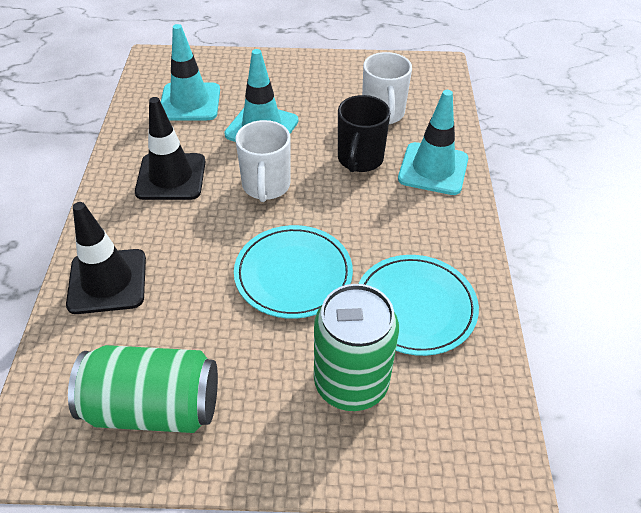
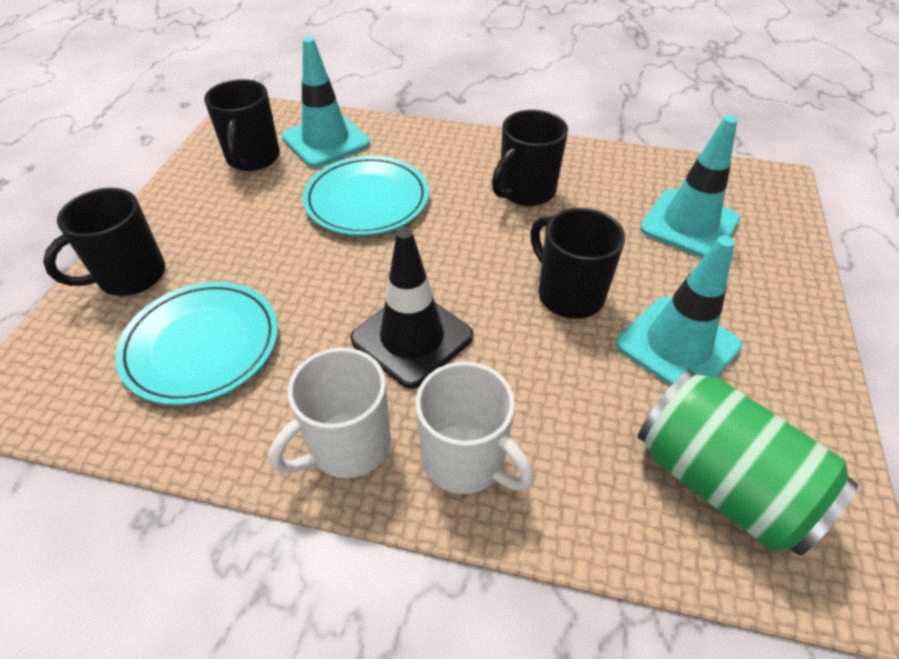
black mug: 1 -> 4
black traffic cone: 2 -> 1
green can: 2 -> 1

